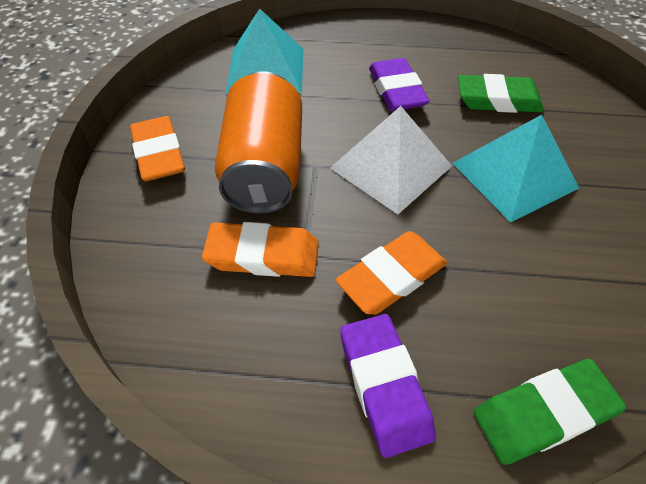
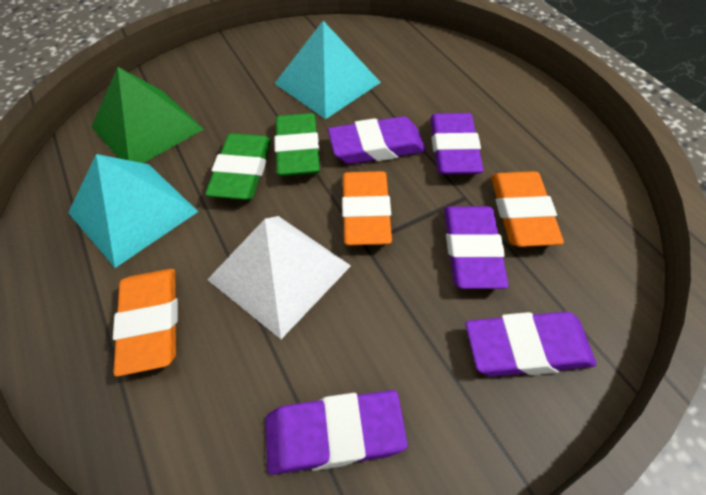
green pyramid: 0 -> 1
orange can: 1 -> 0
purple eraser: 2 -> 5

